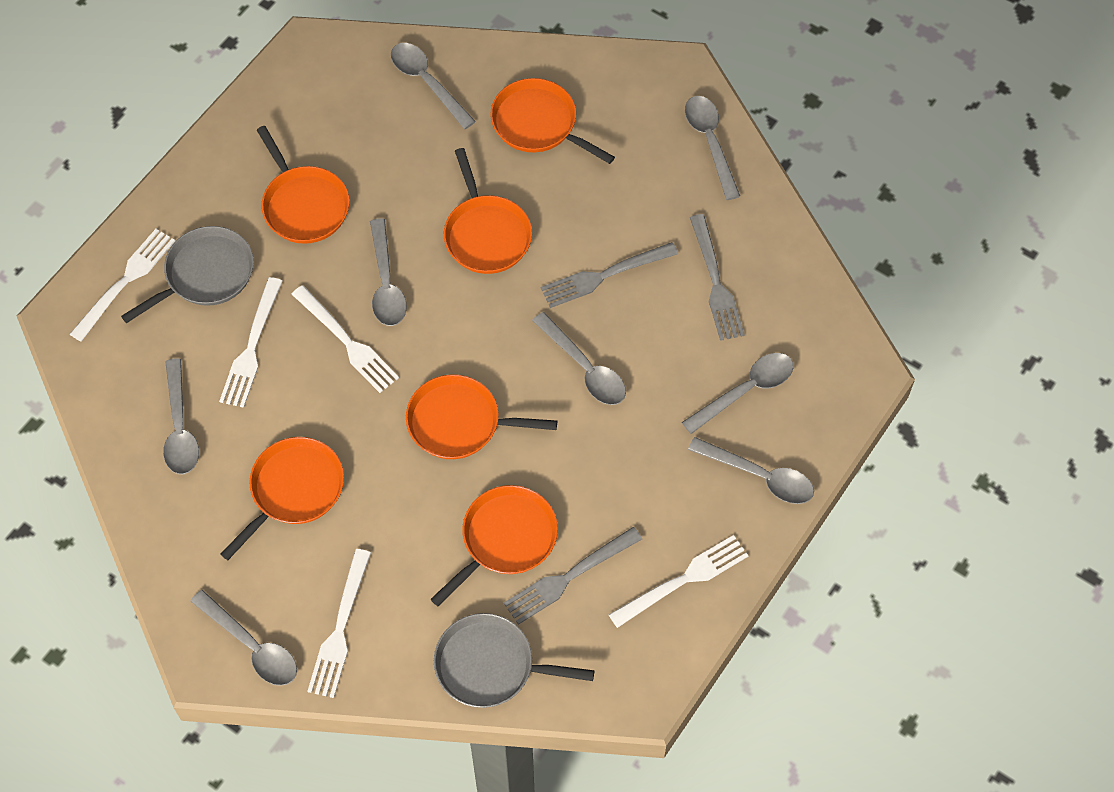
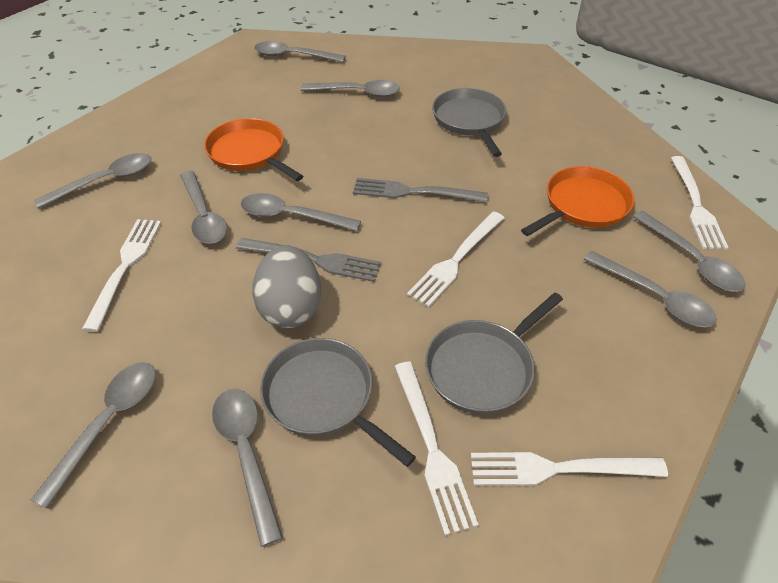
grey egg: 0 -> 1
grey fork: 3 -> 2
grey pan: 2 -> 3
grey spoon: 8 -> 9
orange pan: 6 -> 2

